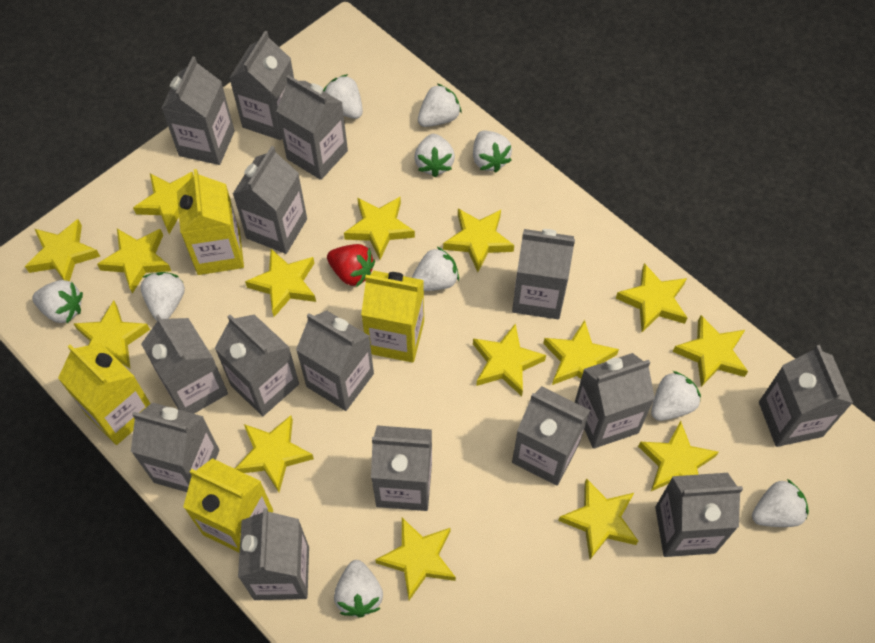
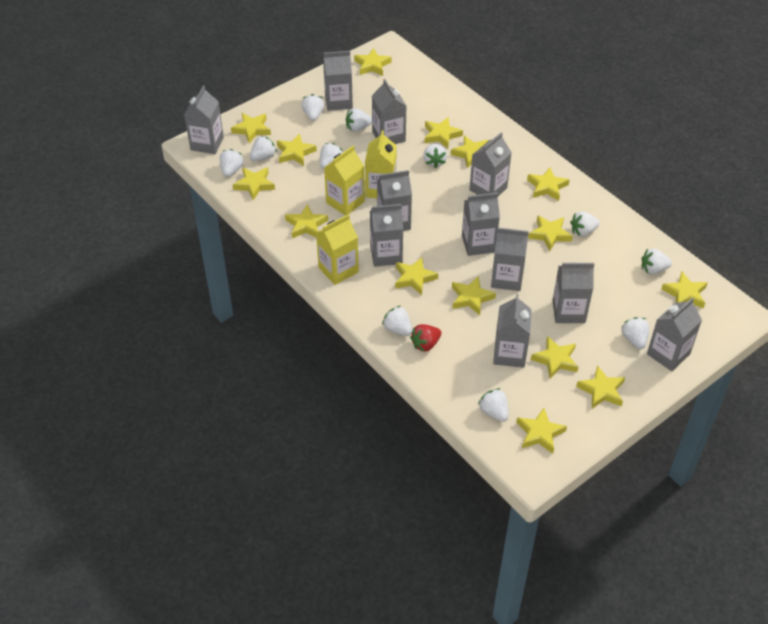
grey carton: 15 -> 11
white strawberry: 10 -> 11
yellow carton: 4 -> 3

